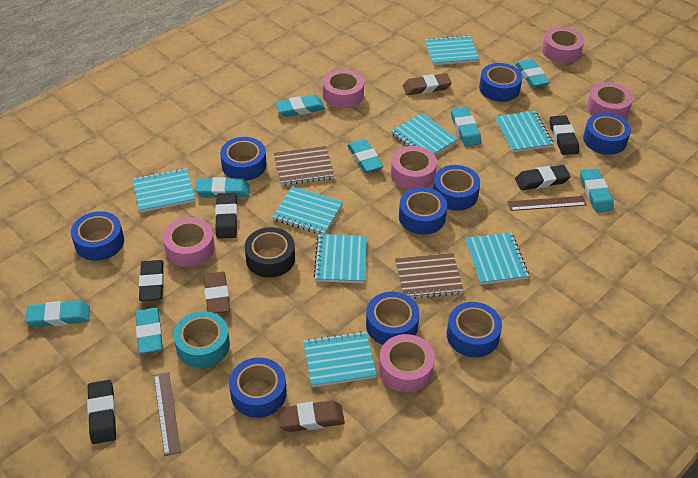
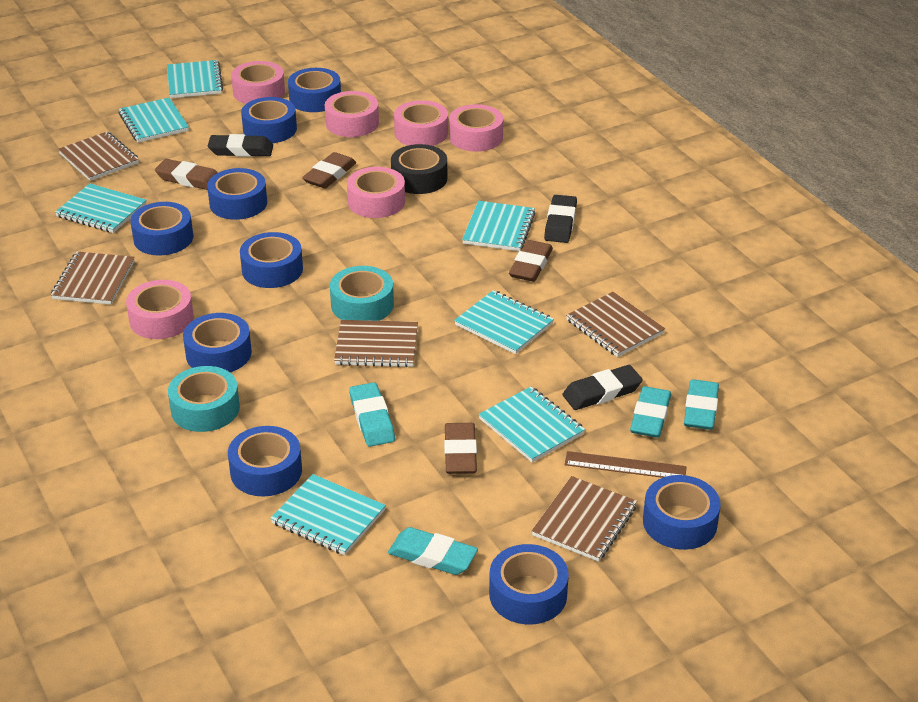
black eraser: 5 -> 3
brown eraser: 3 -> 4
brown notebook: 2 -> 5
brown ruler: 2 -> 1
turquoise eraser: 8 -> 4
turquoise notebook: 8 -> 7
turquoise tape: 1 -> 2

